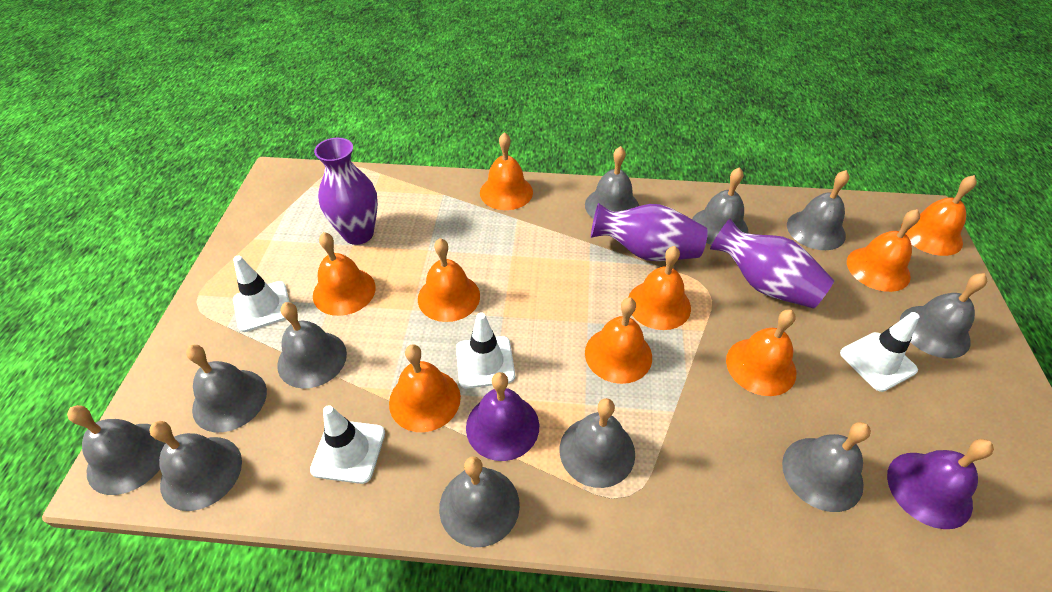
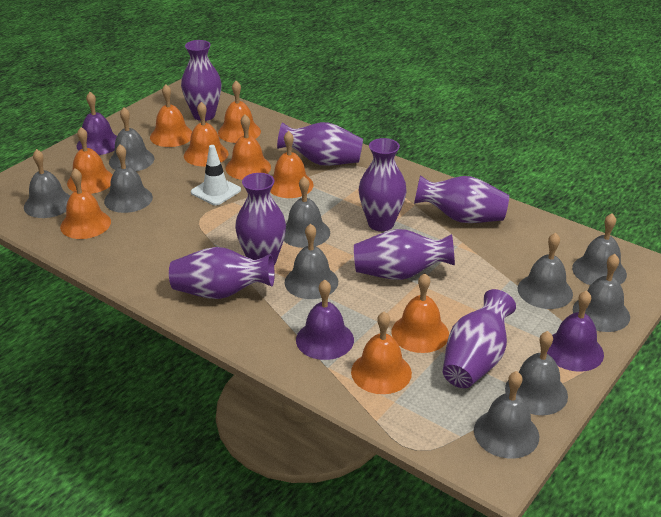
grey bell: 11 -> 10
purple bell: 2 -> 3
purple vase: 3 -> 8
white traffic cone: 4 -> 1

